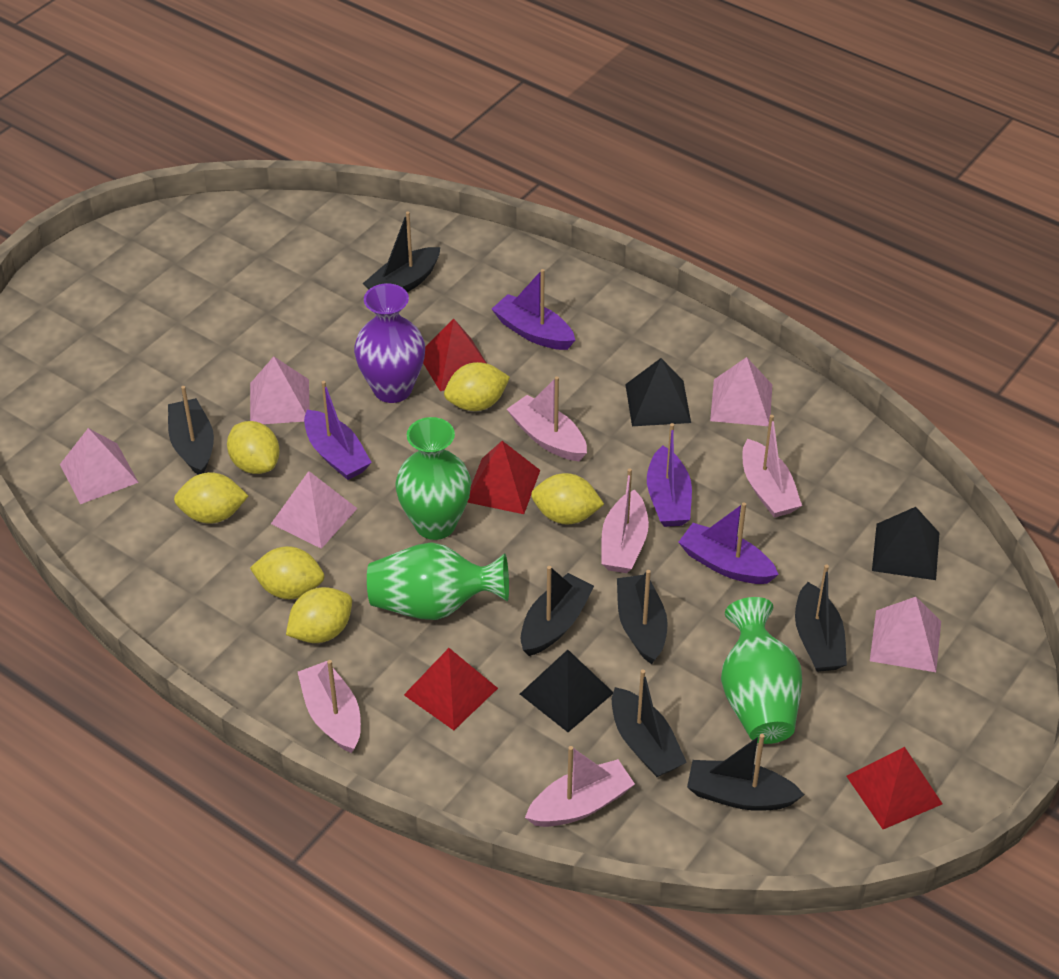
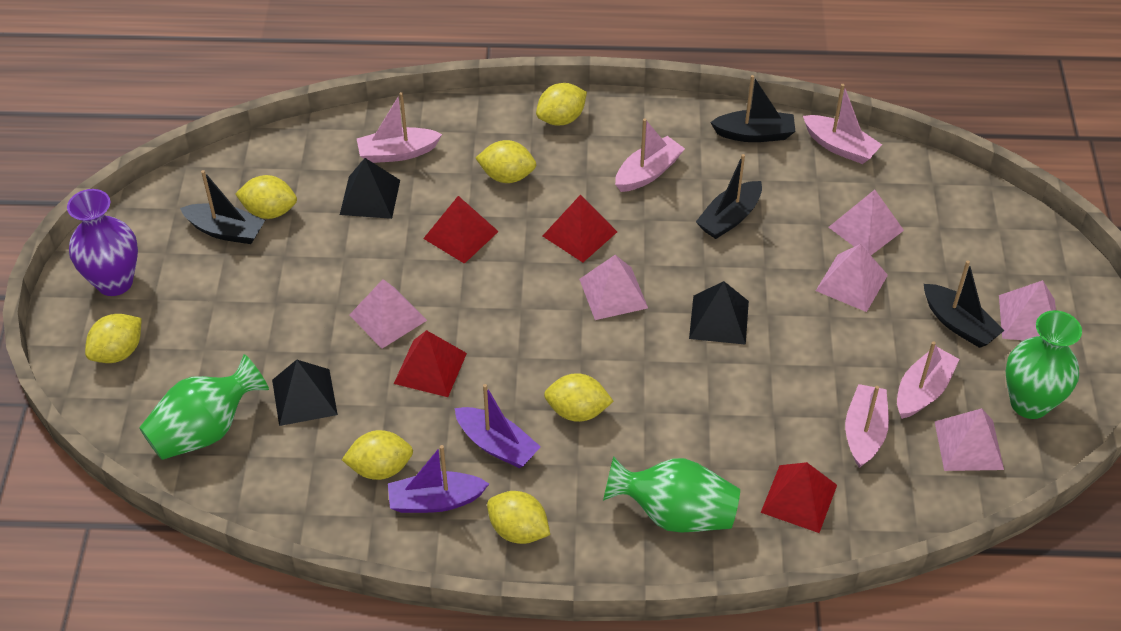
black boat: 7 -> 4
pink pyramid: 5 -> 6
purple boat: 4 -> 2
yellow lemon: 6 -> 7

